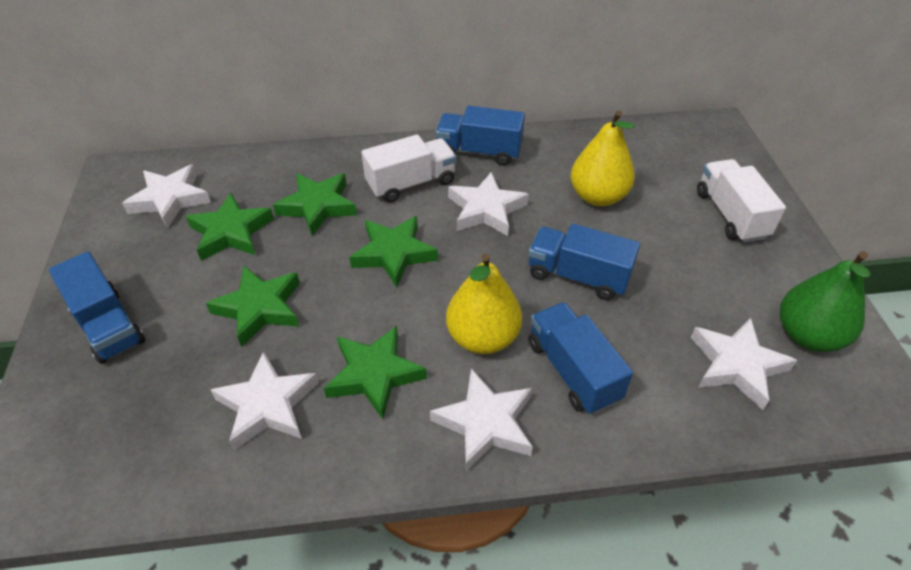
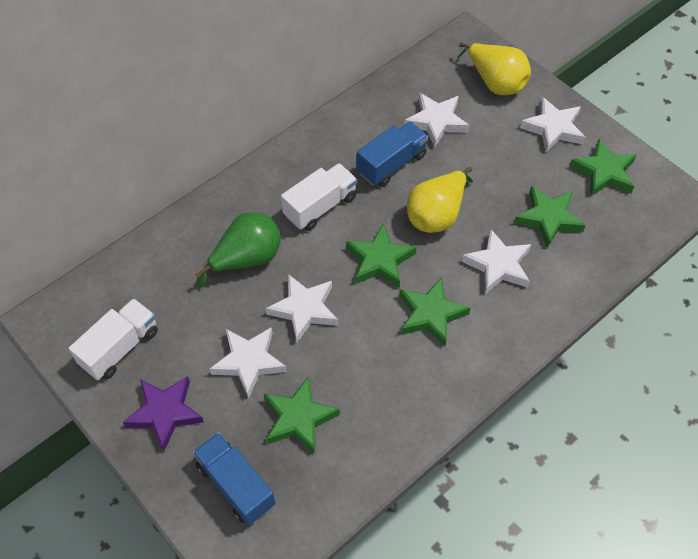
blue truck: 4 -> 2
purple star: 0 -> 1

